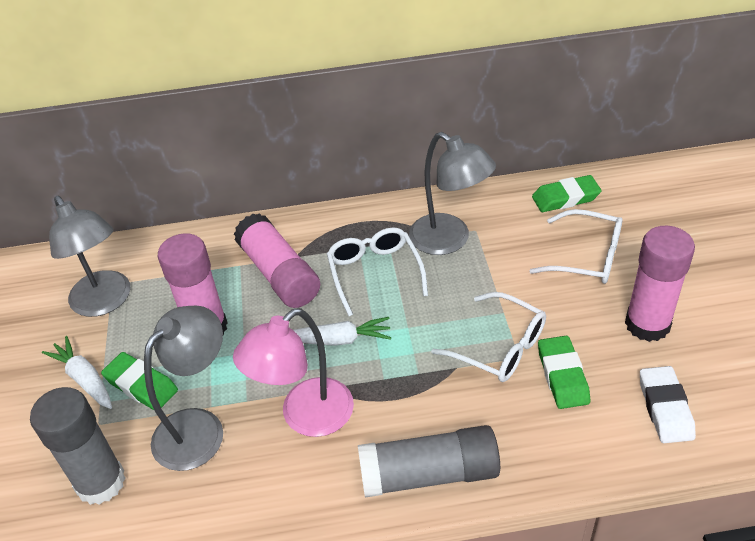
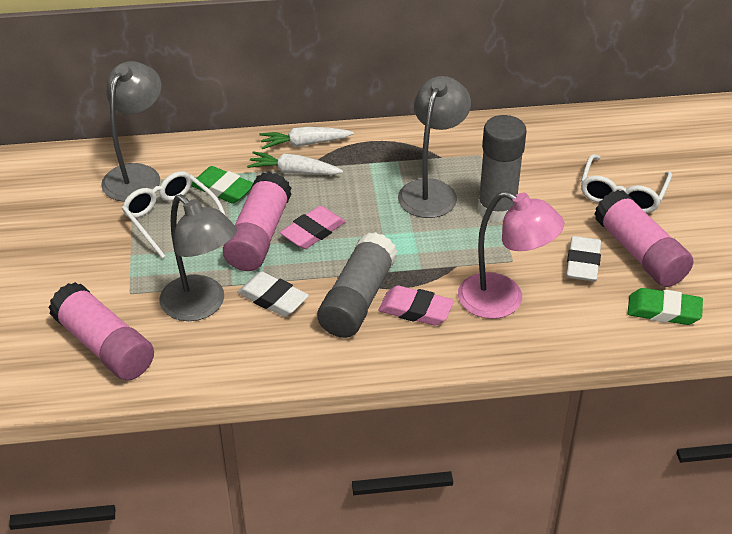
green eraser: 3 -> 2
pink eraser: 0 -> 2
white eraser: 1 -> 2
white glasses: 3 -> 2

